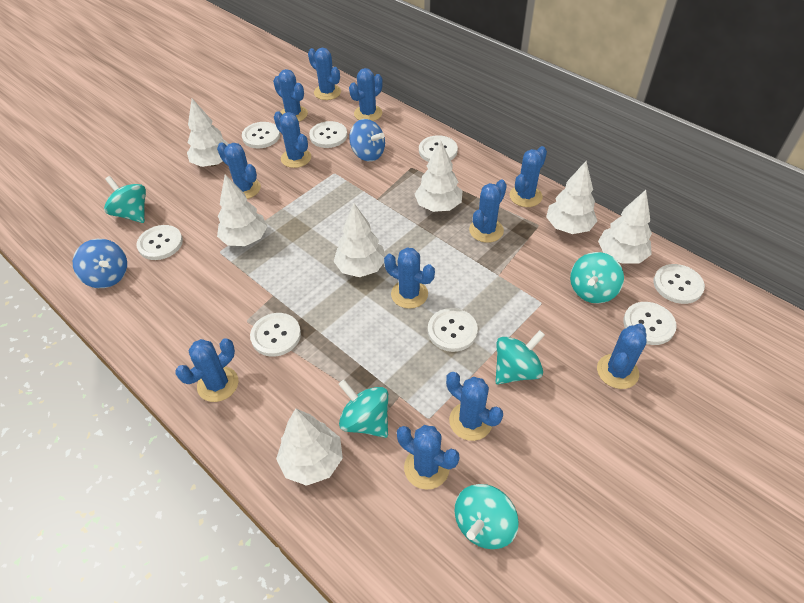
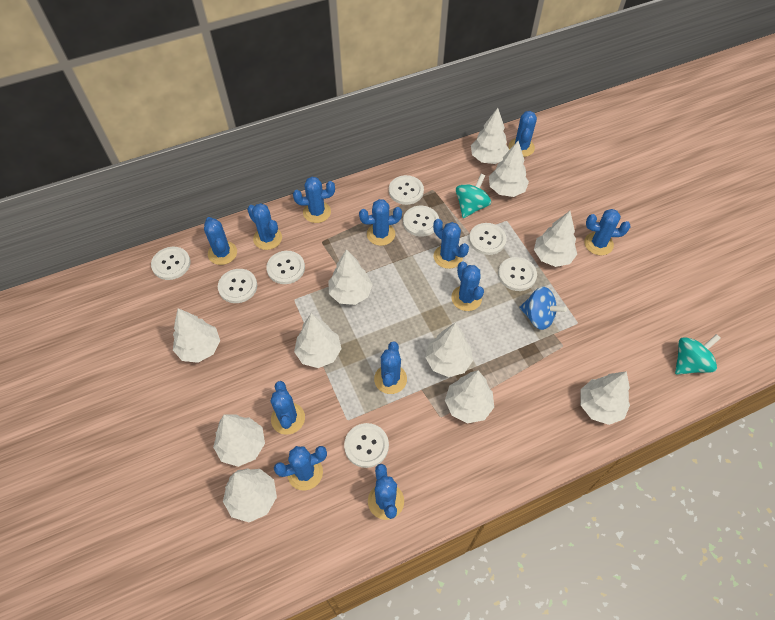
blue spinning top: 2 -> 1
turquoise spinning top: 5 -> 2
white tree: 7 -> 11

